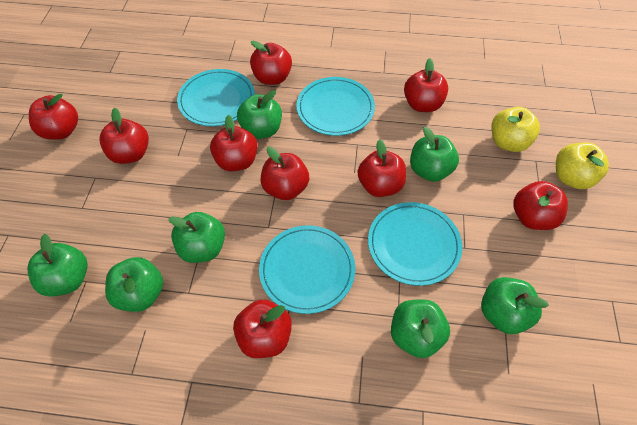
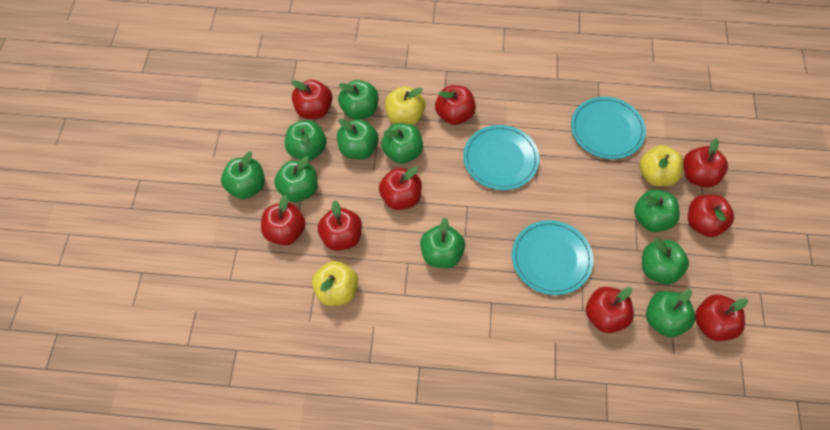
green apple: 7 -> 10
turquoise plate: 4 -> 3
yellow apple: 2 -> 3

